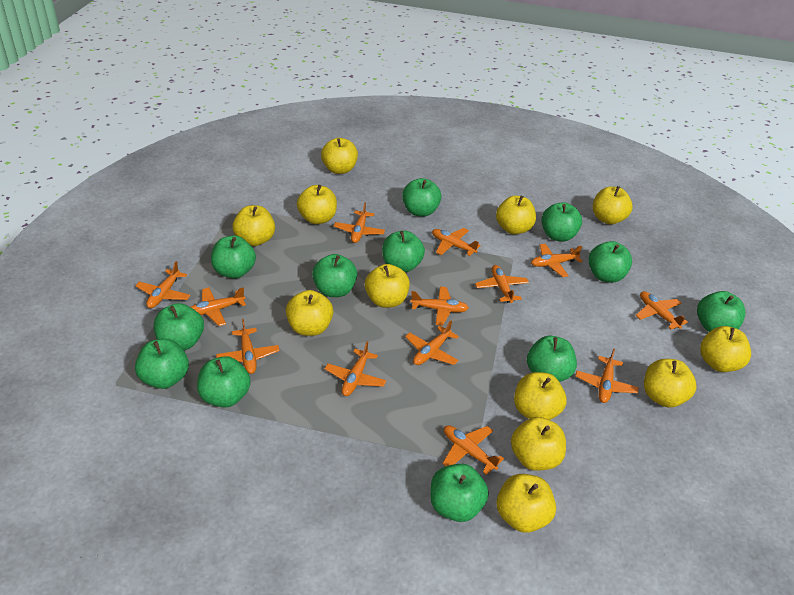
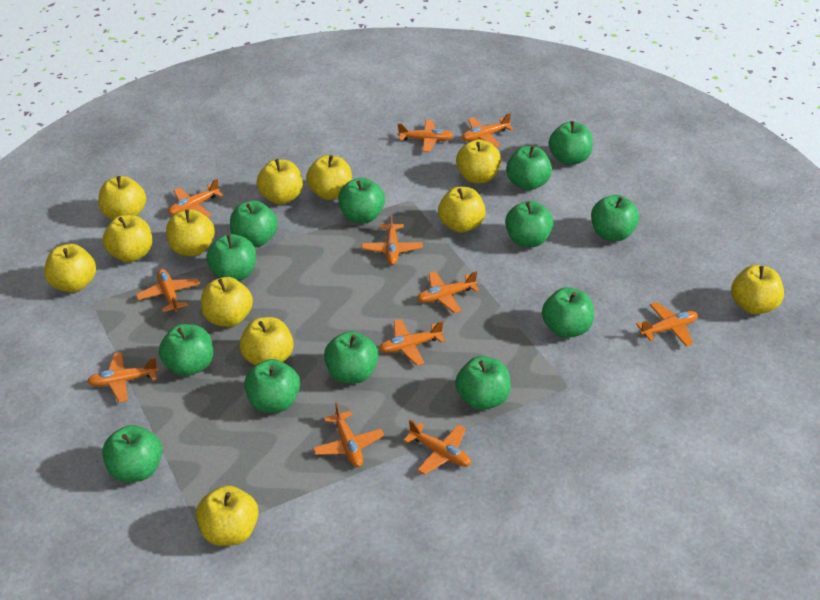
green apple: 12 -> 13
orange plane: 13 -> 11

